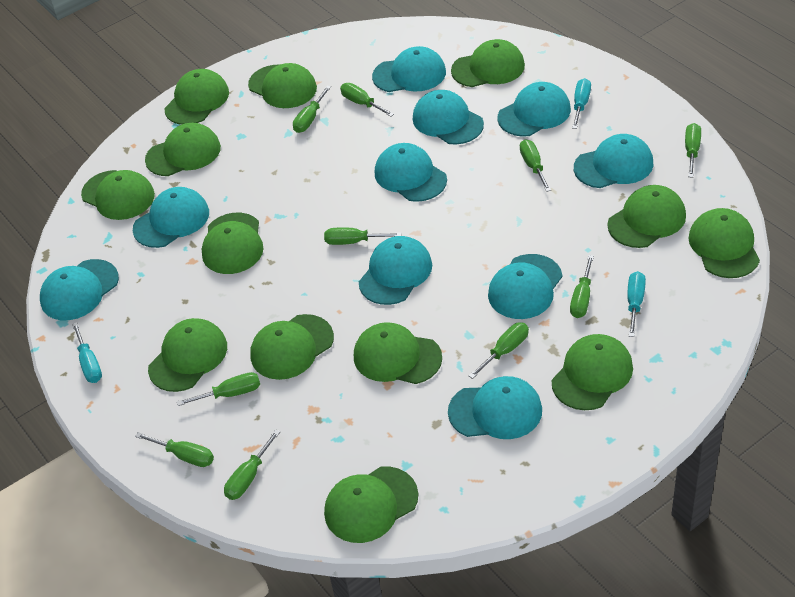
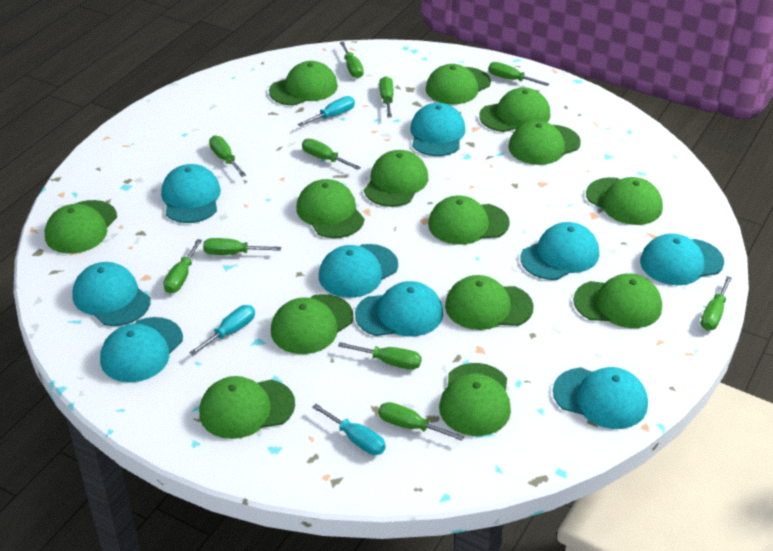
green cap: 13 -> 14
turquoise cap: 10 -> 9

